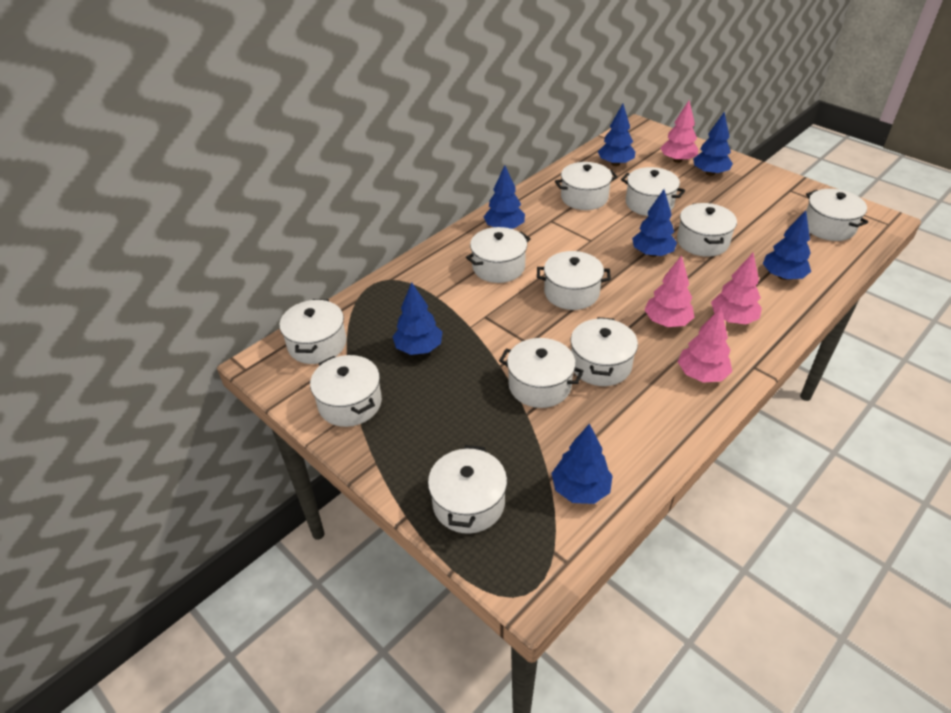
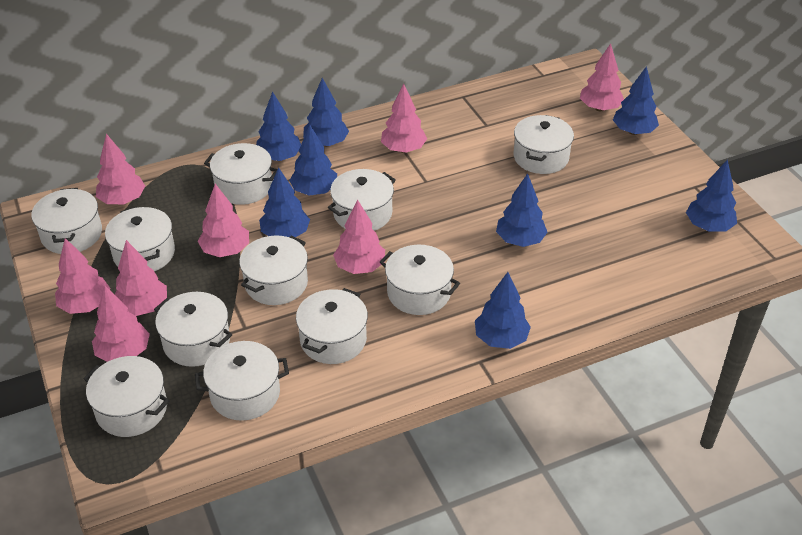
blue tree: 7 -> 8
pink tree: 4 -> 8

